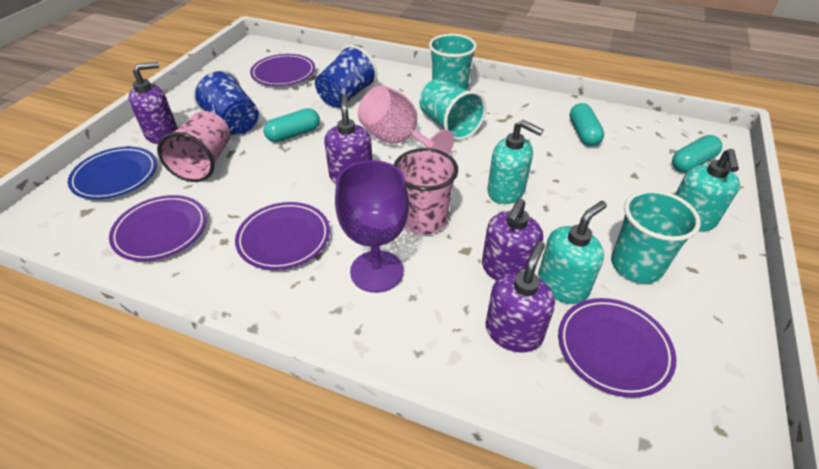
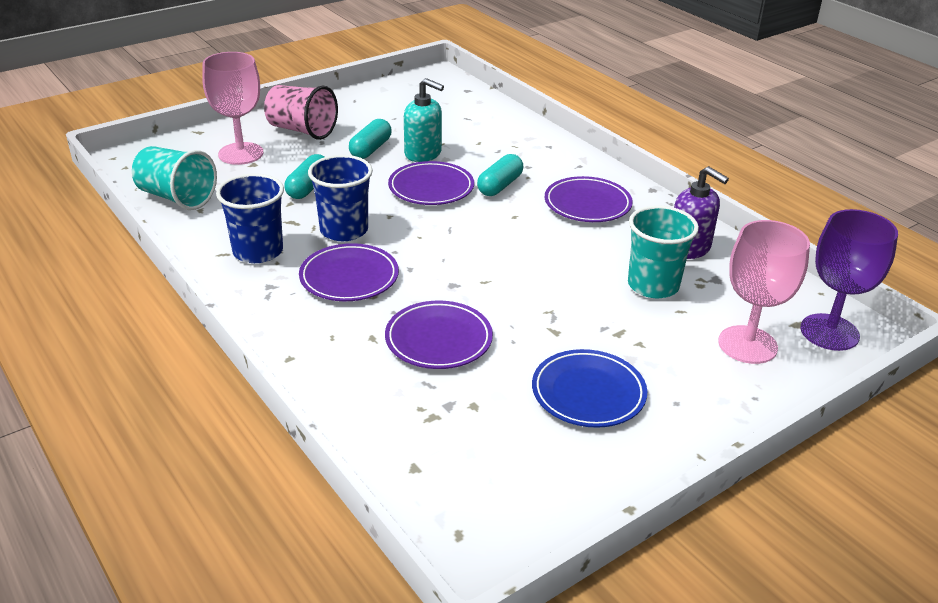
pink cup: 2 -> 1
pink goblet: 1 -> 2
purple soap dispenser: 4 -> 1
turquoise cup: 3 -> 2
turquoise soap dispenser: 3 -> 1

